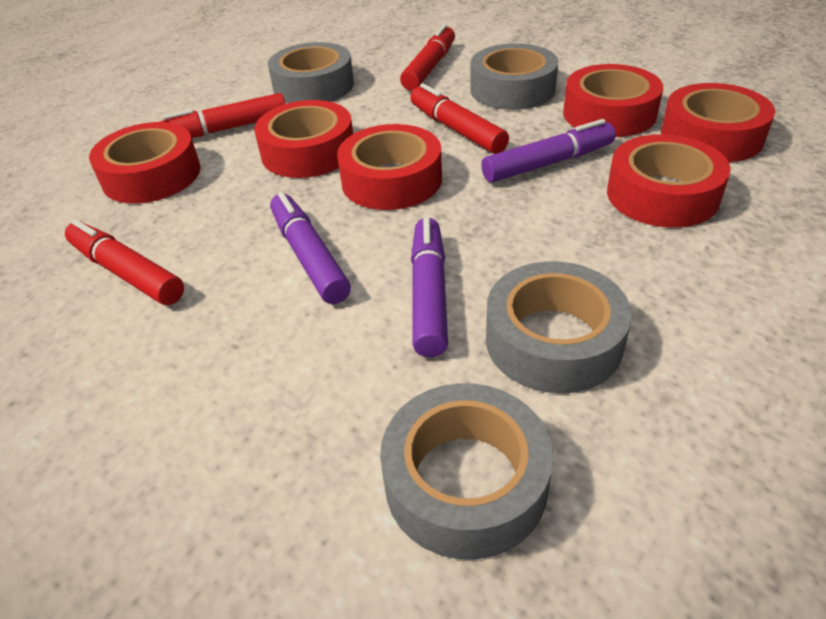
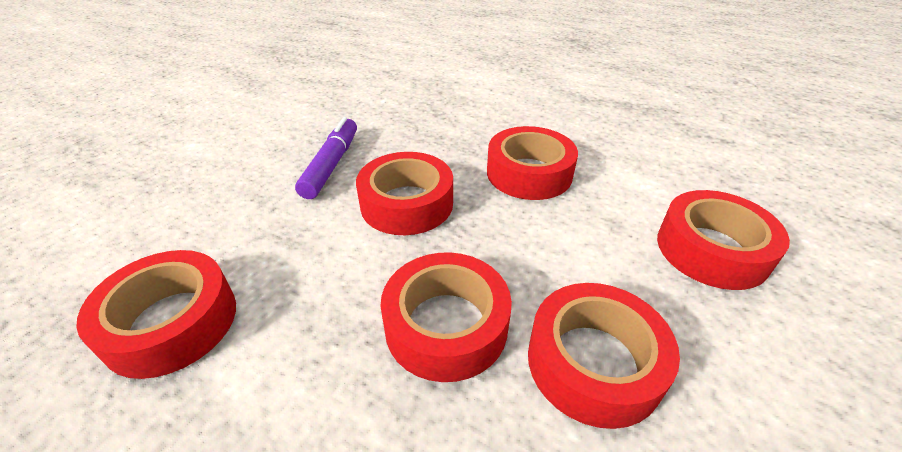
grey tape: 4 -> 0
purple marker: 3 -> 1
red marker: 4 -> 0

